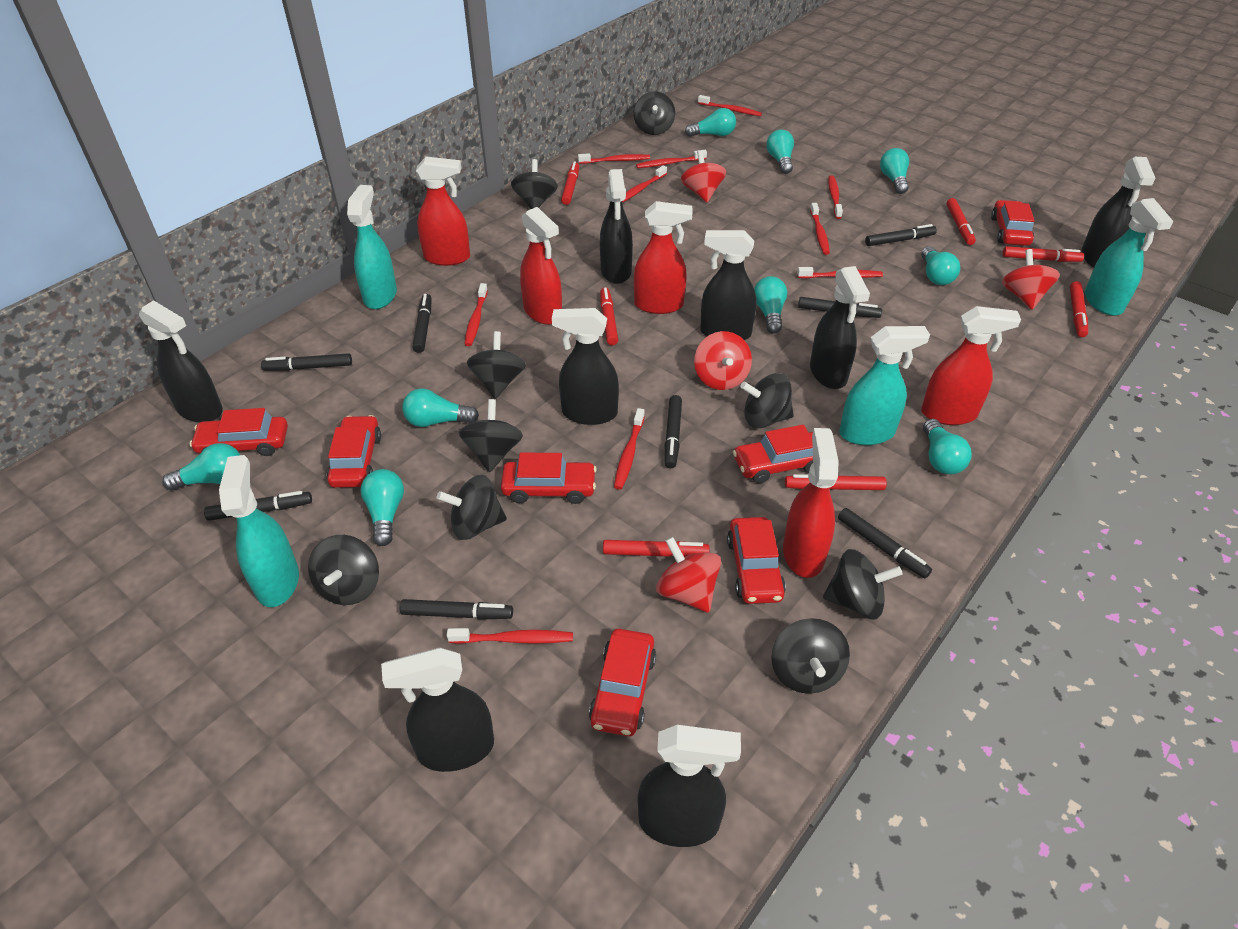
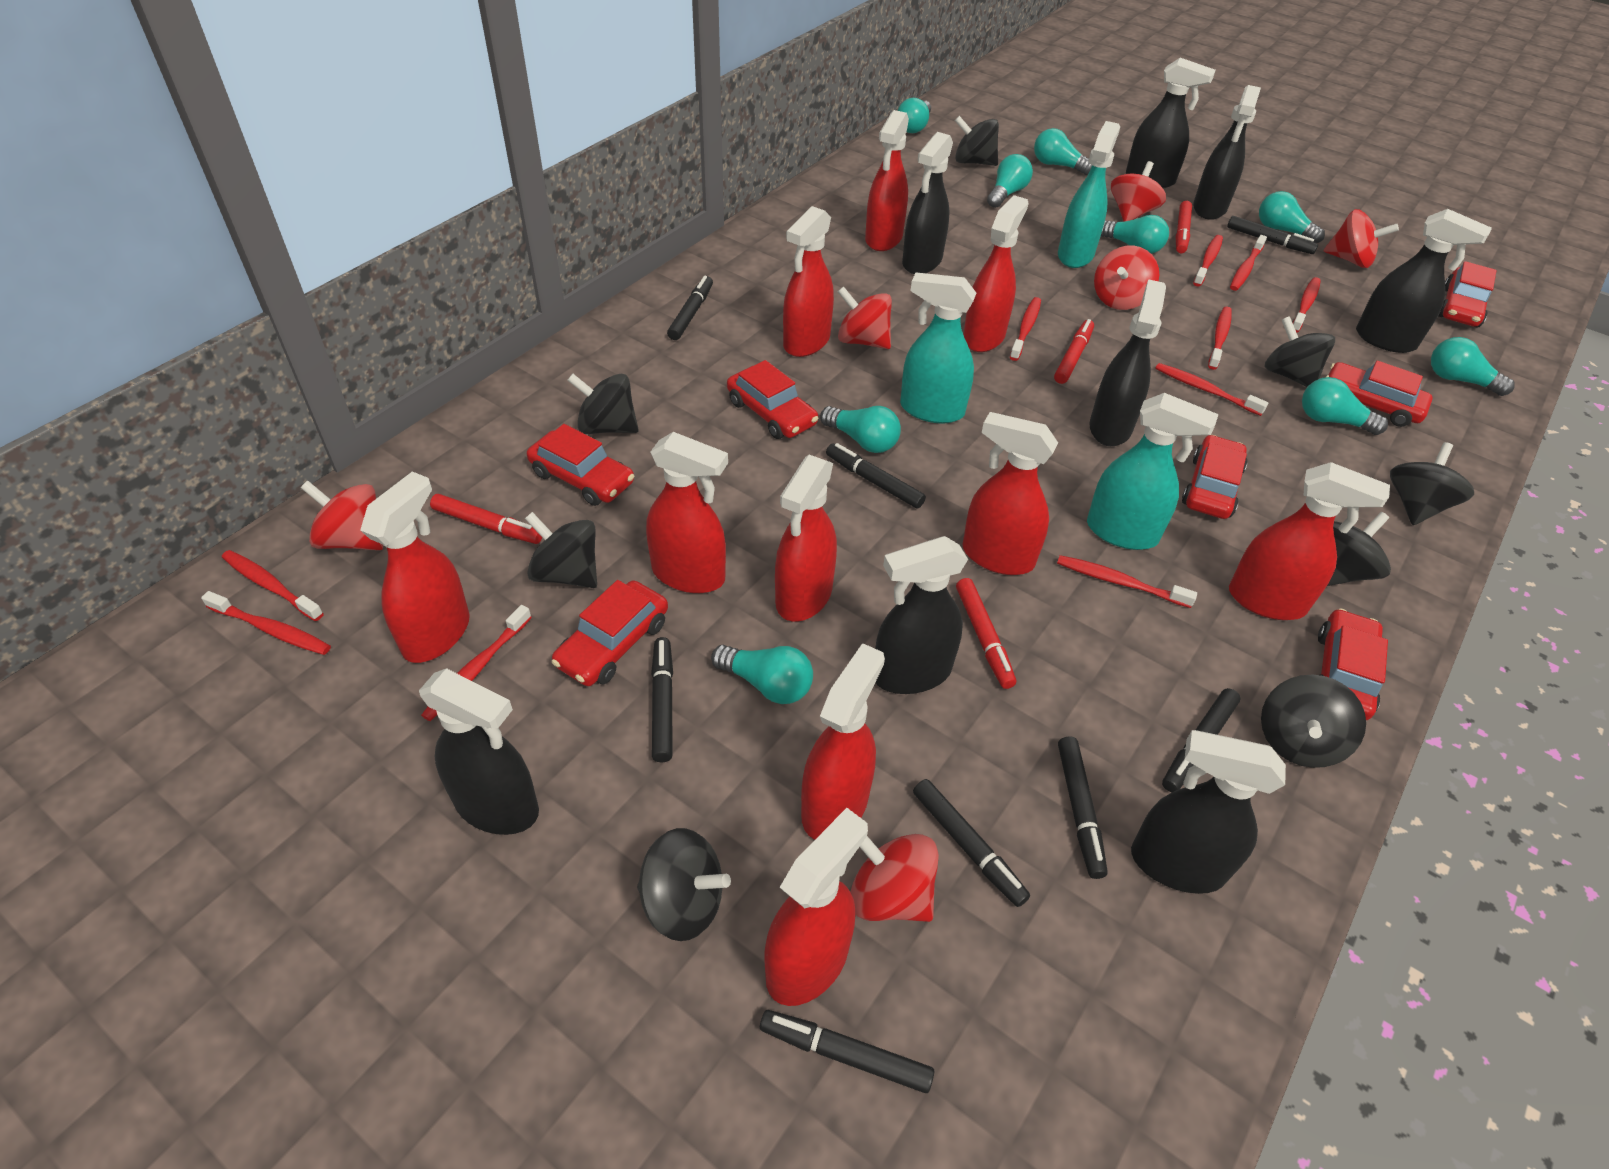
black spinning top: 9 -> 8
red marker: 7 -> 4
red spinning top: 4 -> 6
red spray bottle: 5 -> 10
turquoise spray bottle: 4 -> 3

